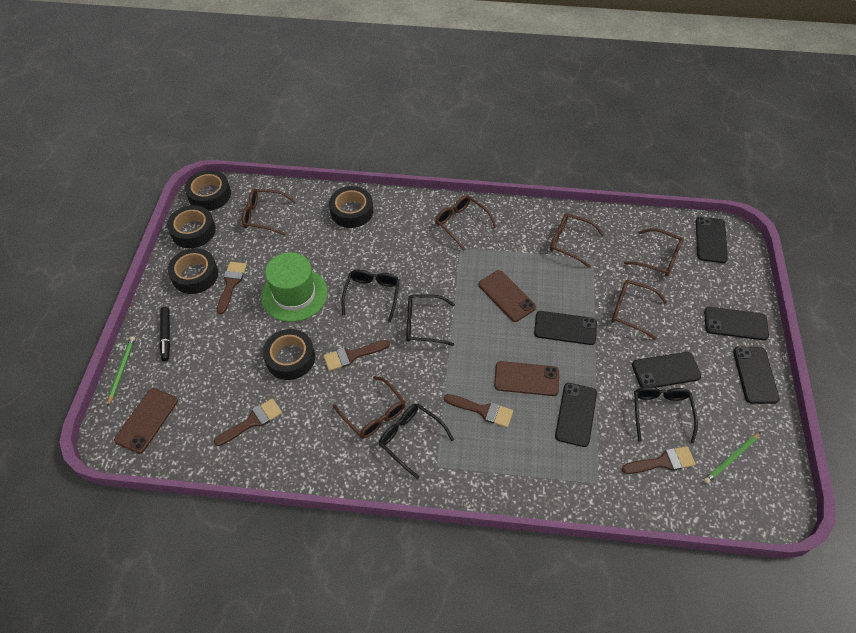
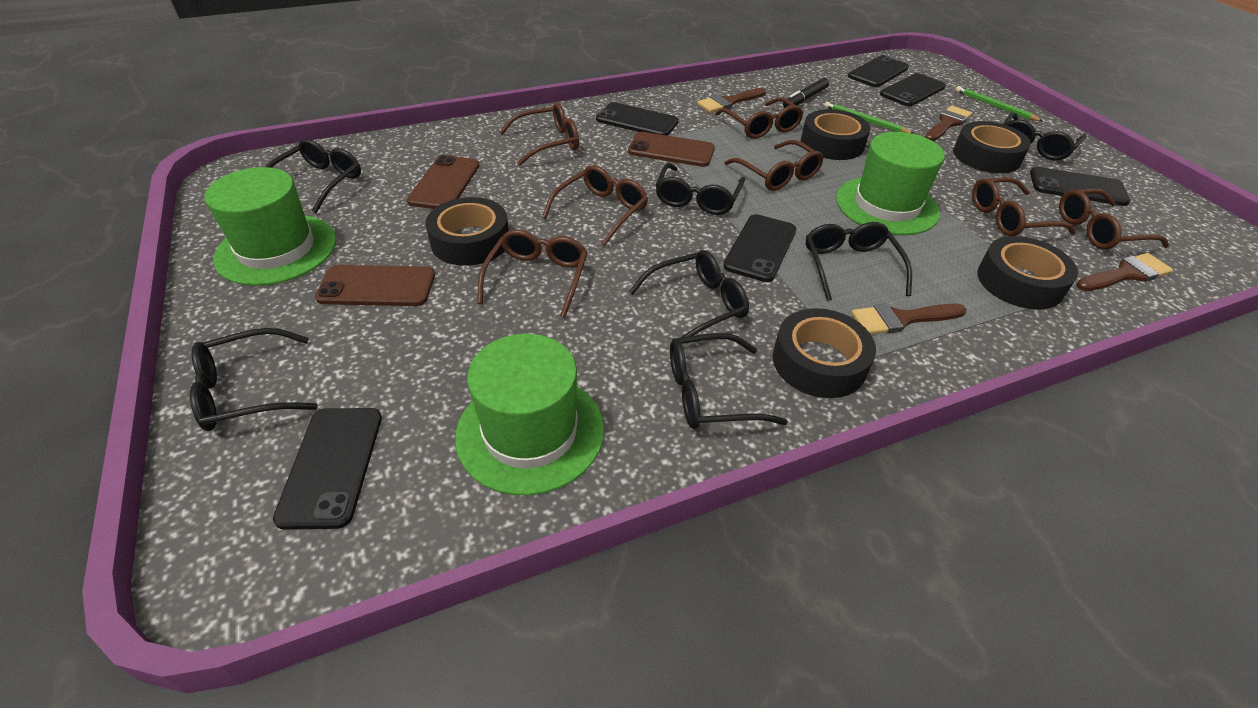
black glasses: 4 -> 7
brown brush: 5 -> 4
brown glasses: 6 -> 7
green hat: 1 -> 3

